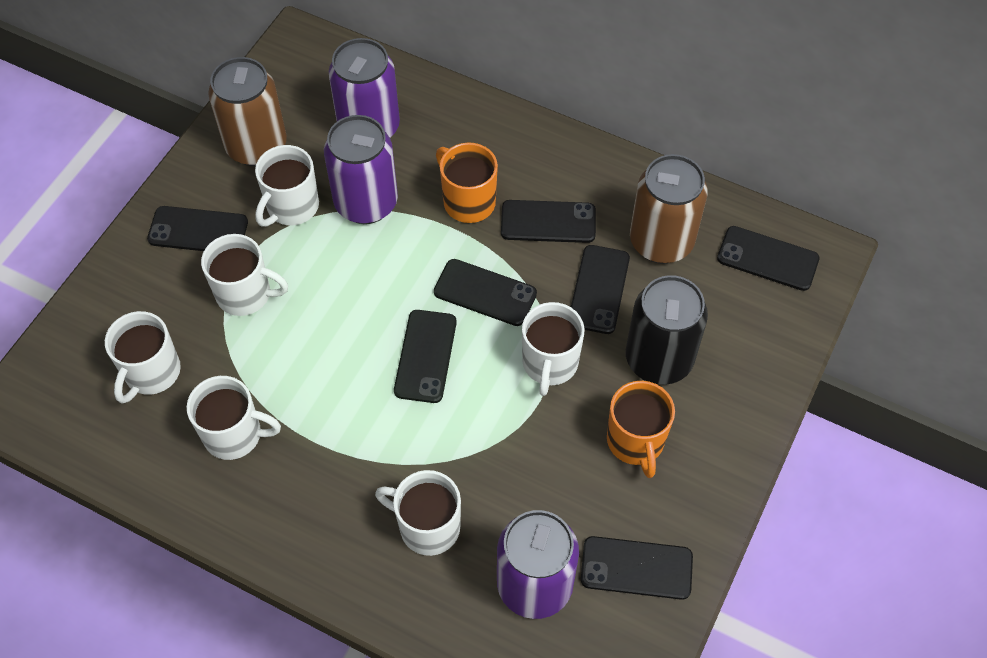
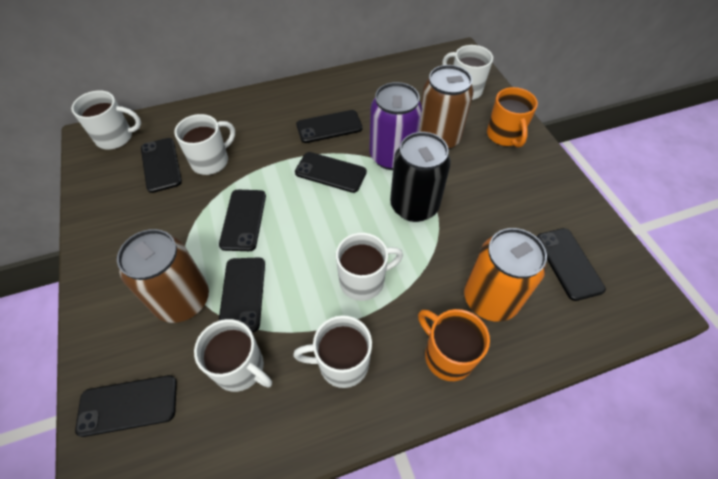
orange can: 0 -> 1
purple can: 3 -> 1

